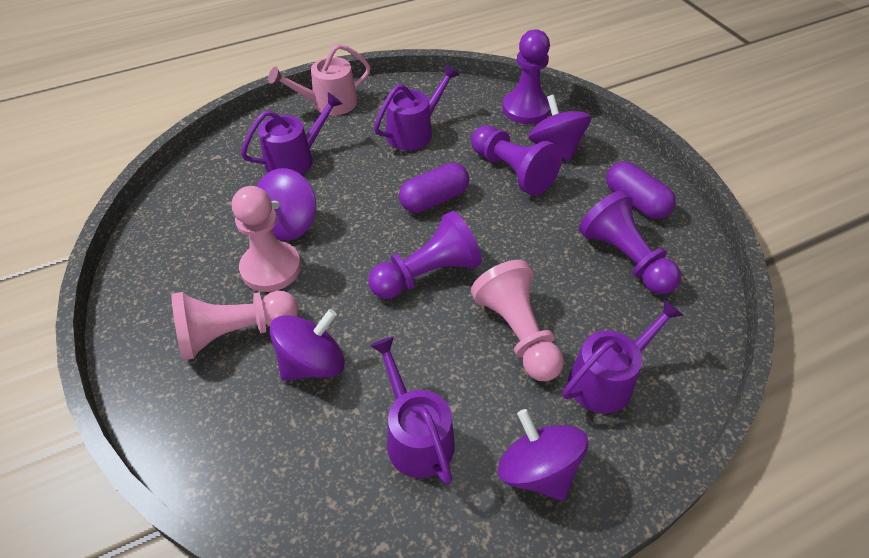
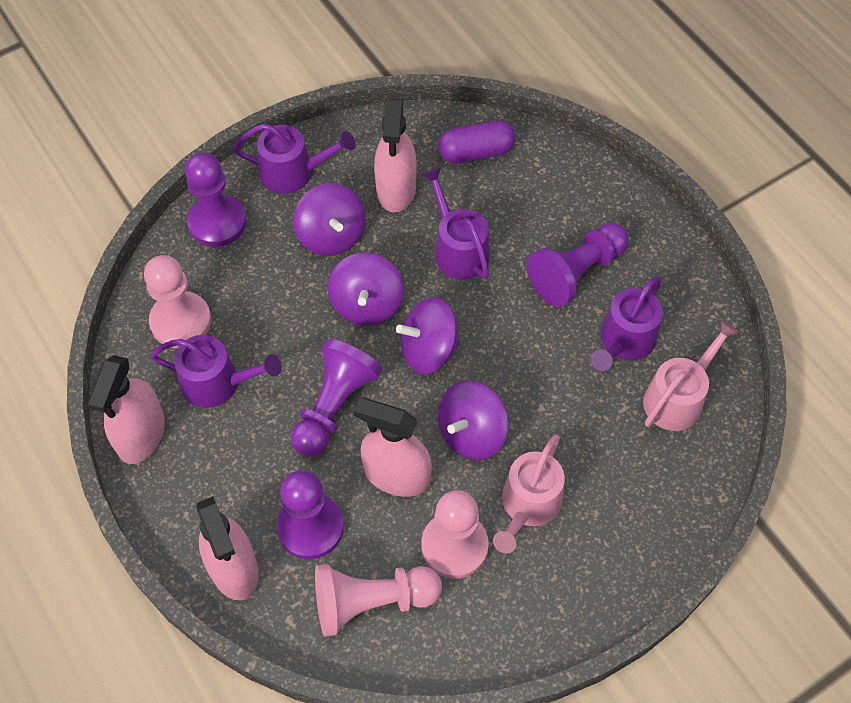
pink spray bottle: 0 -> 4
pink watering can: 1 -> 2
purple capsule: 2 -> 1

